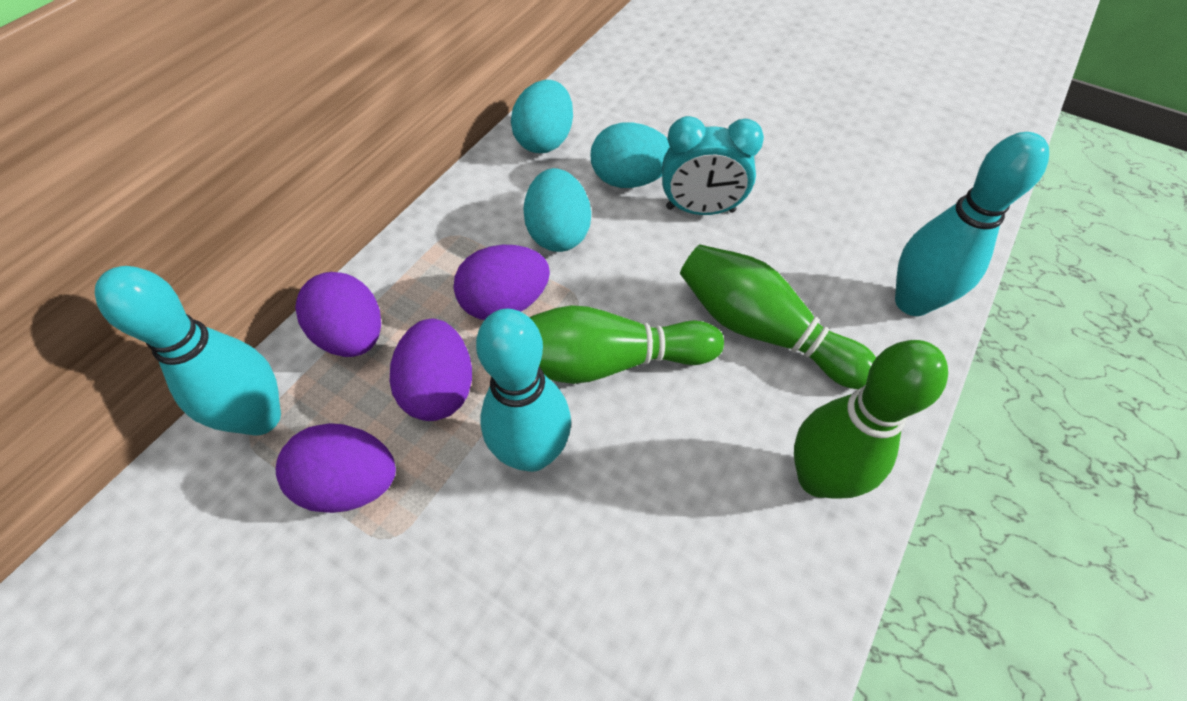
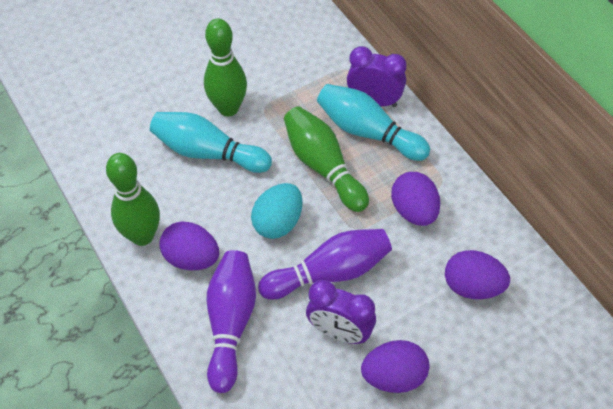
purple bowling pin: 0 -> 2
purple clock: 0 -> 2
turquoise bowling pin: 3 -> 2
turquoise clock: 1 -> 0
turquoise egg: 3 -> 1

